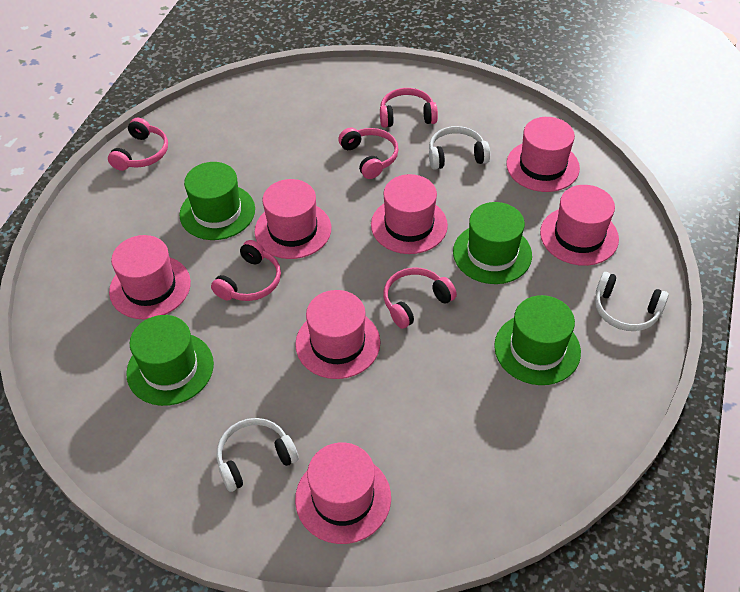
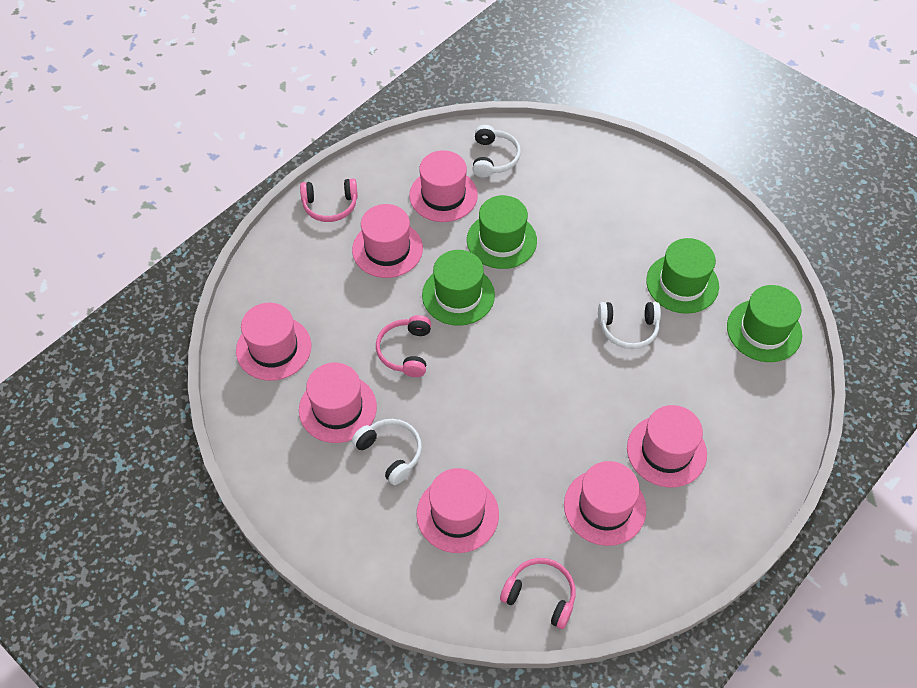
pink headphones: 5 -> 3

